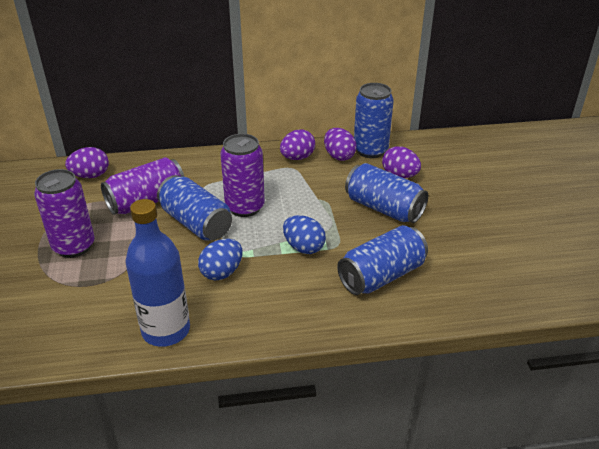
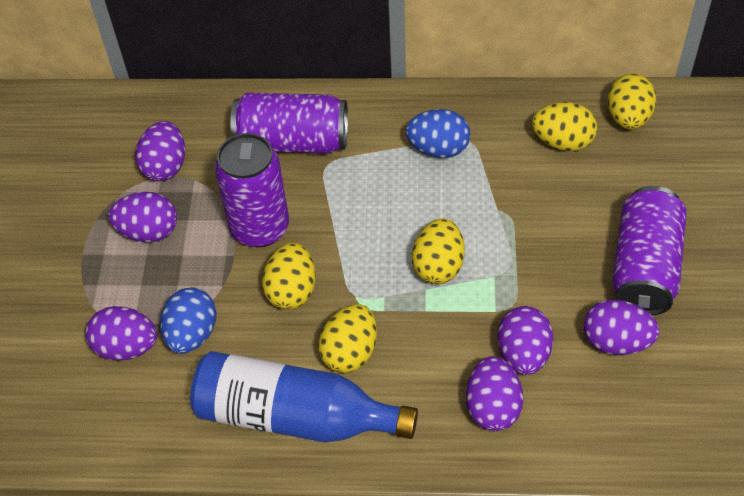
blue can: 4 -> 0
purple egg: 4 -> 6
yellow egg: 0 -> 5

